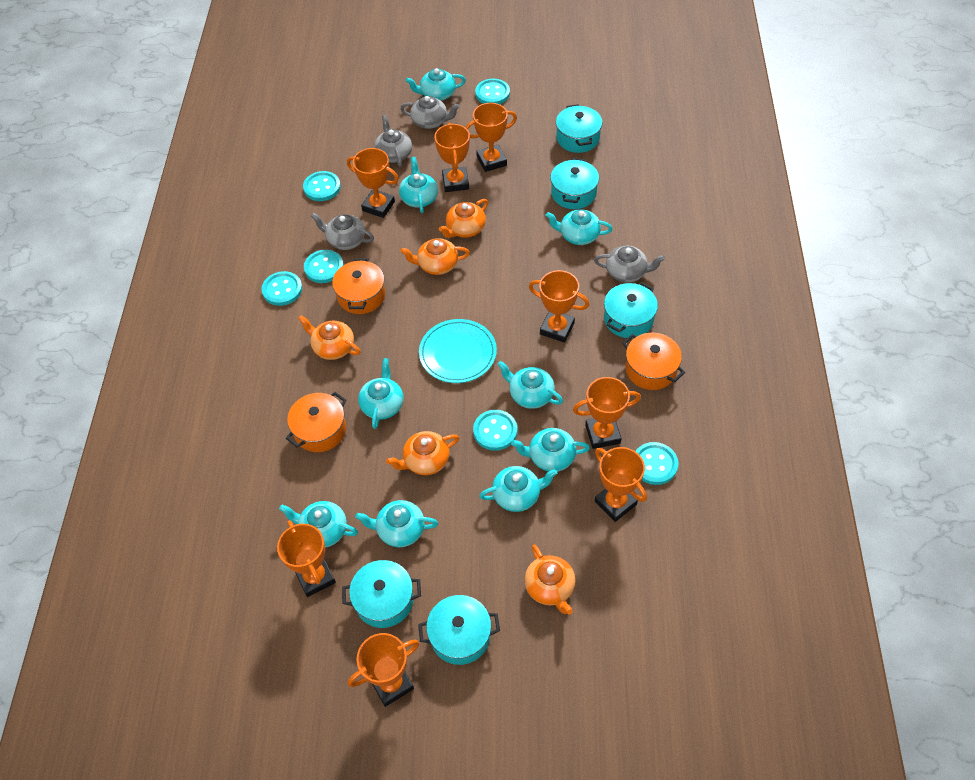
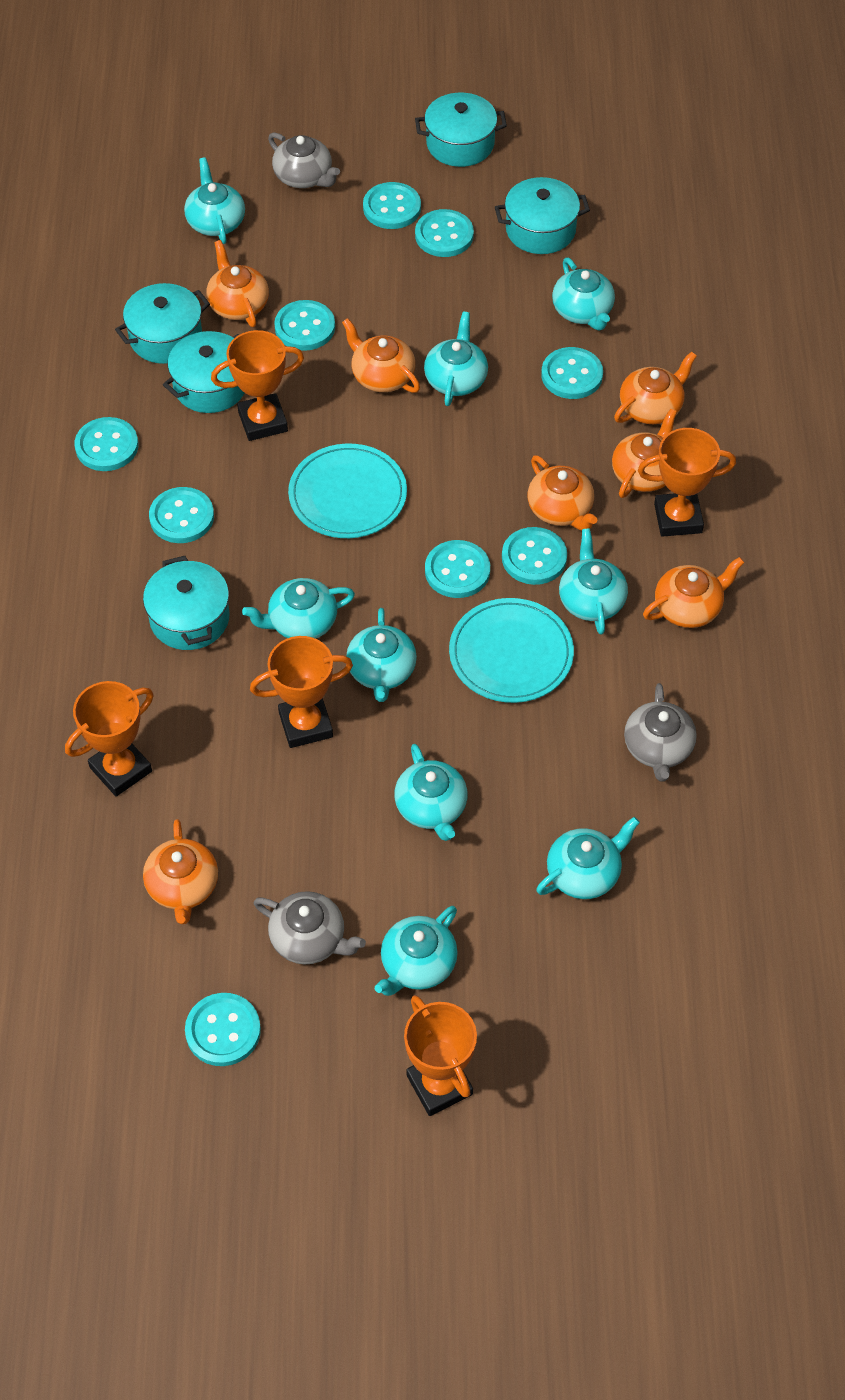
grey teapot: 4 -> 3
orange pot: 3 -> 0
orange teapot: 5 -> 7
orange trophy: 8 -> 5
turquoise button: 6 -> 9
turquoise plate: 1 -> 2

